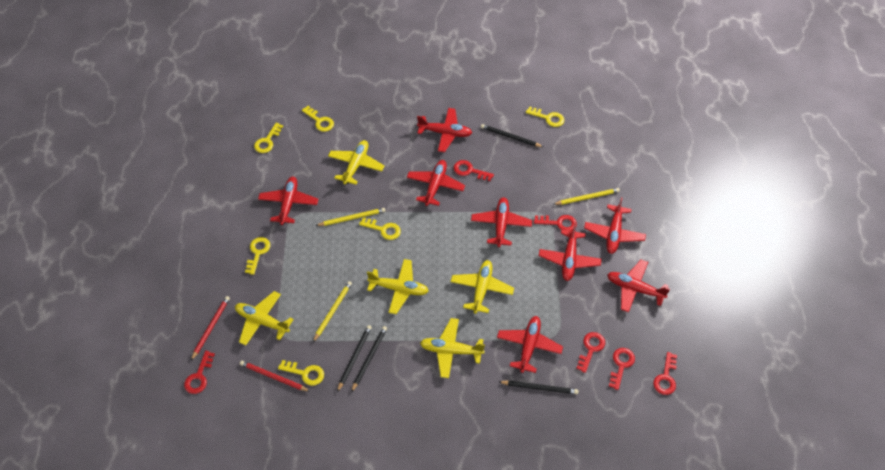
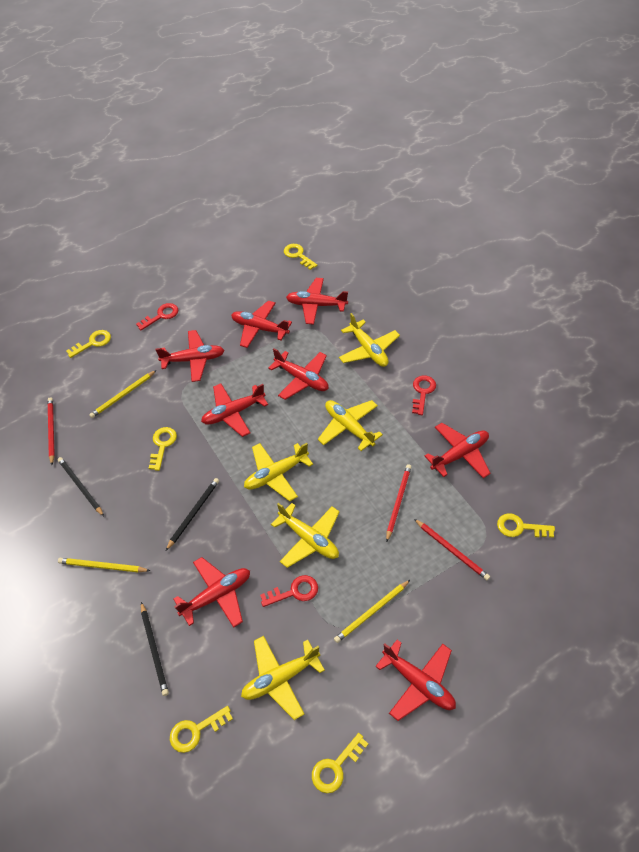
black pencil: 4 -> 3
red key: 6 -> 3
red pencil: 2 -> 3

